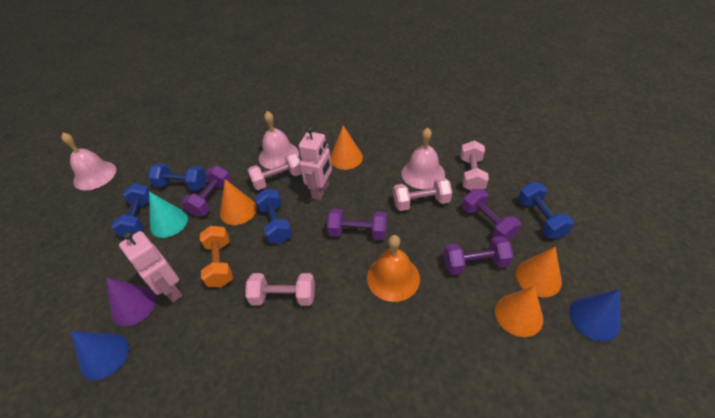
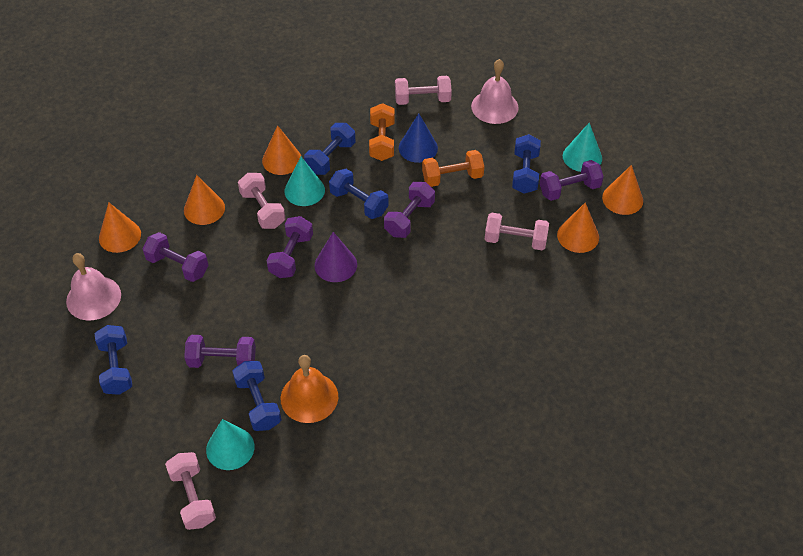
blue cone: 2 -> 1
blue dumbbell: 4 -> 5
orange cone: 4 -> 5
orange dumbbell: 1 -> 2
pink bell: 3 -> 2
pink robot: 2 -> 0
purple dumbbell: 4 -> 5
turquoise cone: 1 -> 3

